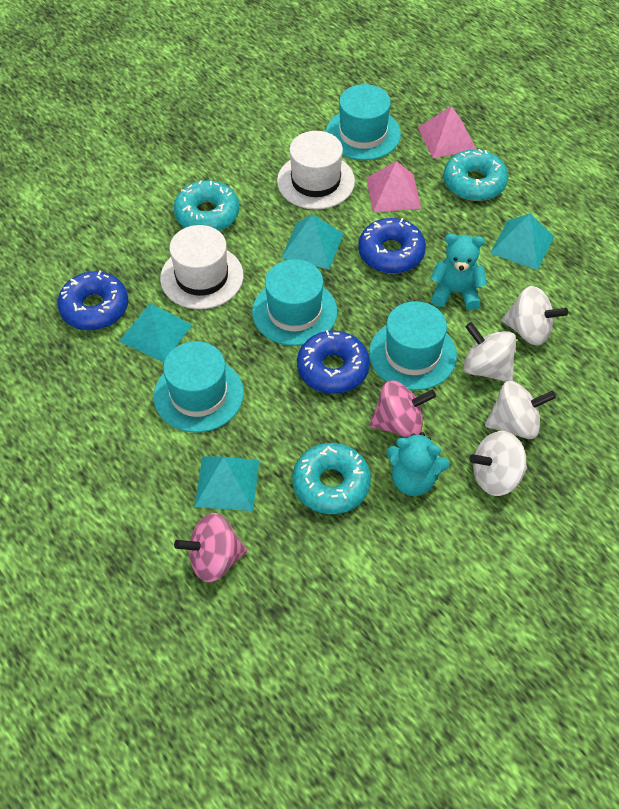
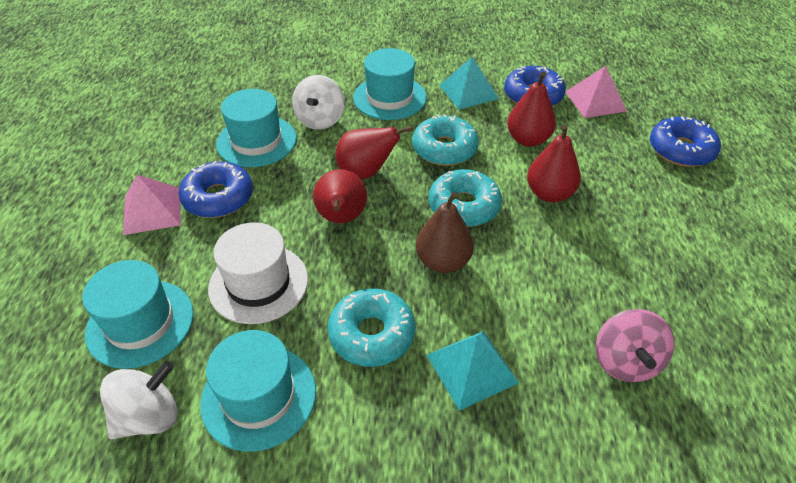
brown pear: 0 -> 1
pink spinning top: 2 -> 1
red pear: 0 -> 4
turquoise pyramid: 4 -> 2
turquoise teddy bear: 2 -> 0
white hat: 2 -> 1
white spinning top: 4 -> 2

